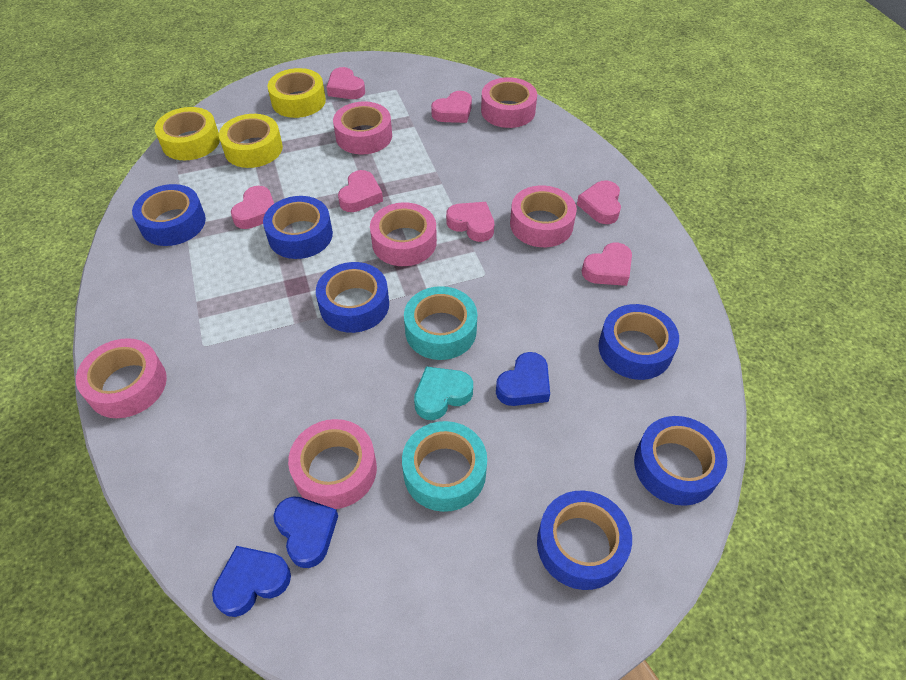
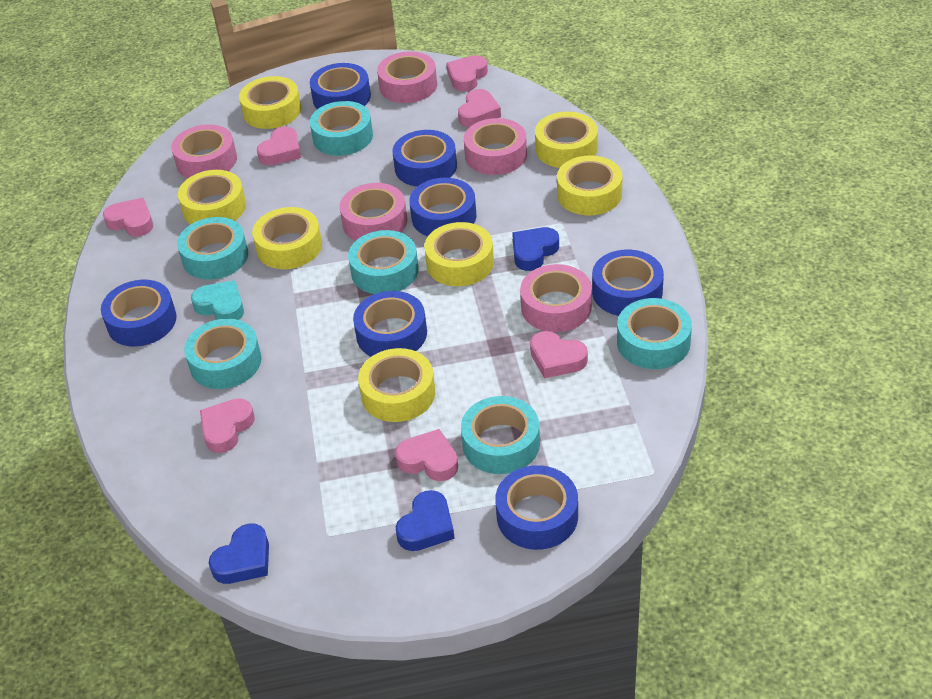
blue tape: 6 -> 7
pink tape: 6 -> 5
turquoise tape: 2 -> 6
yellow tape: 3 -> 7

